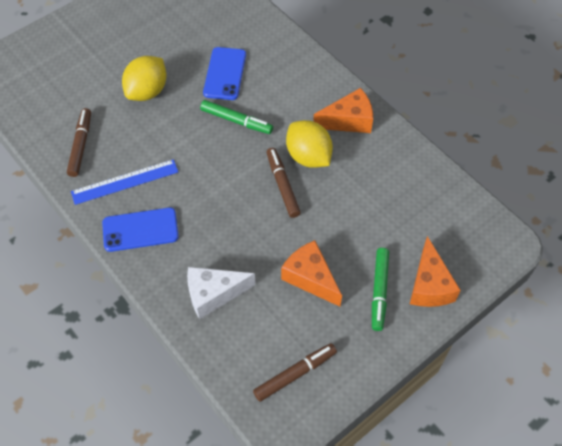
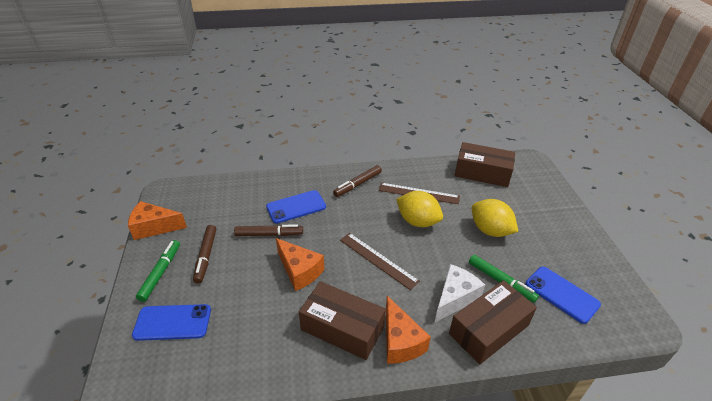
blue phone: 2 -> 3
blue ruler: 1 -> 0
brown box: 0 -> 3
brown ruler: 0 -> 2

